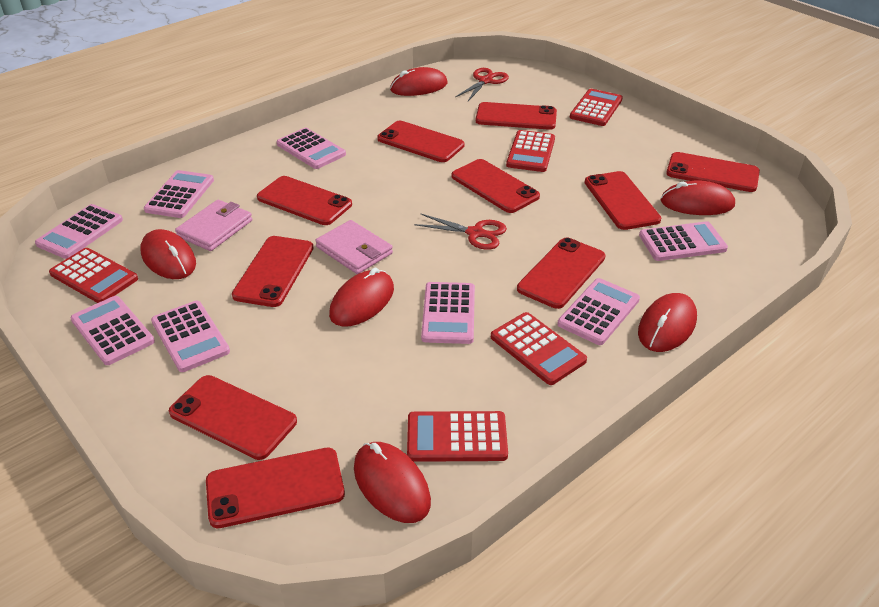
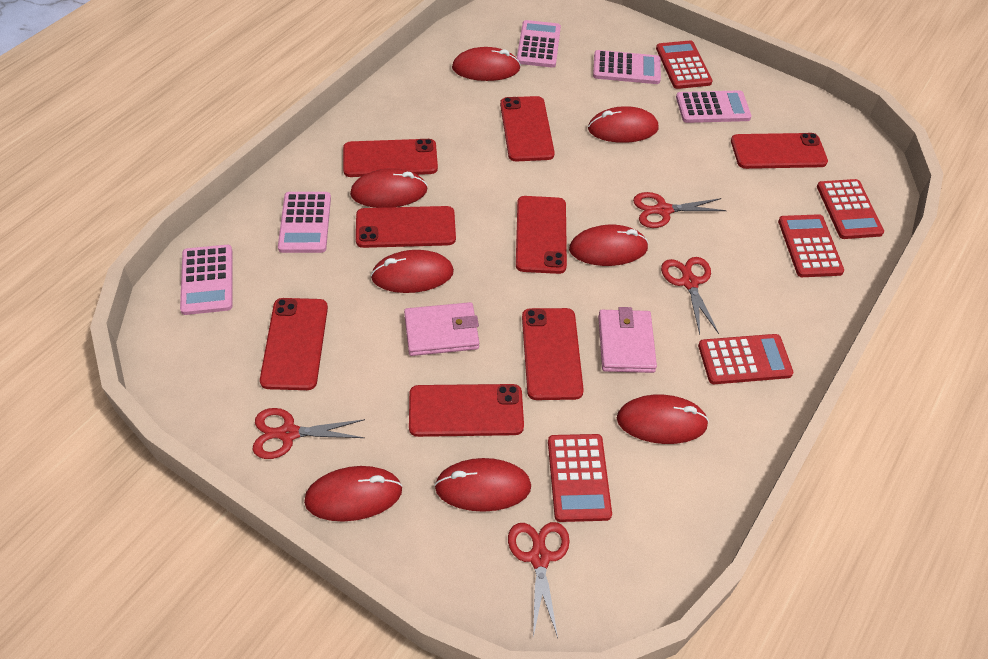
pink calculator: 8 -> 5
red mouse: 6 -> 8
red phone: 10 -> 8
red scissors: 2 -> 4

